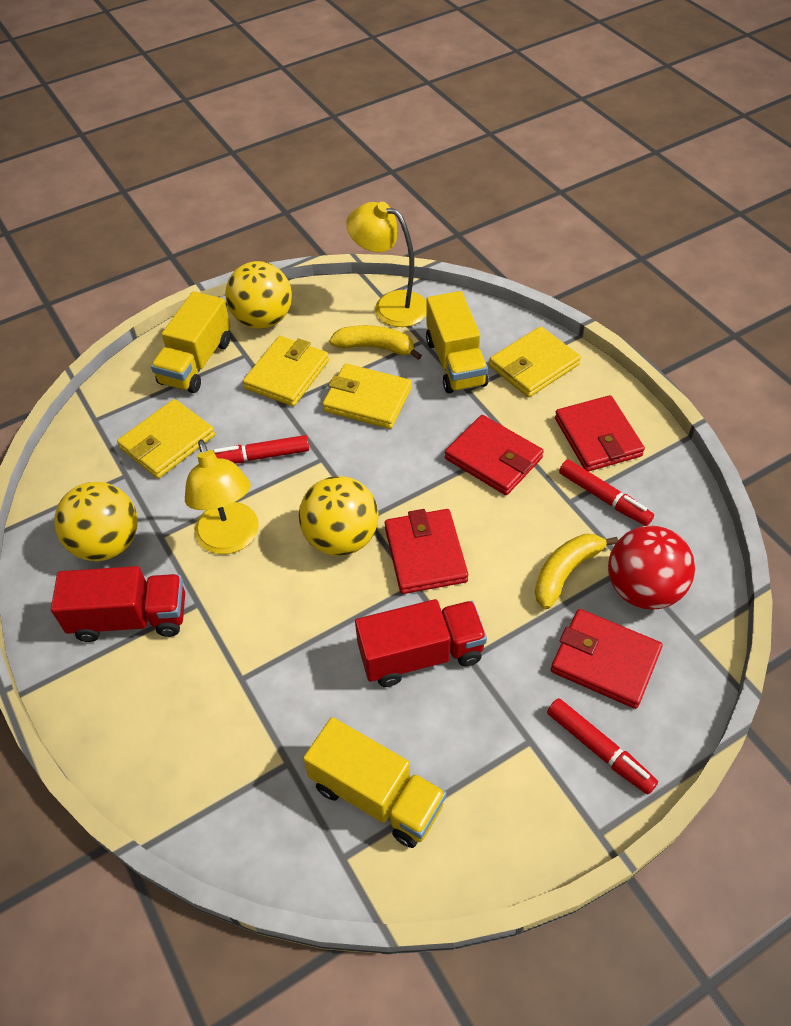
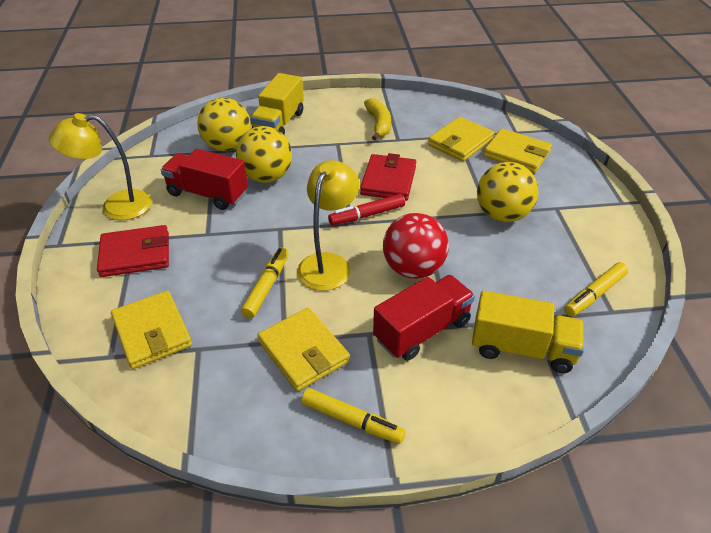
red marker: 3 -> 1
red wallet: 4 -> 2
yellow banana: 2 -> 1
yellow marker: 0 -> 3
yellow truck: 3 -> 2

